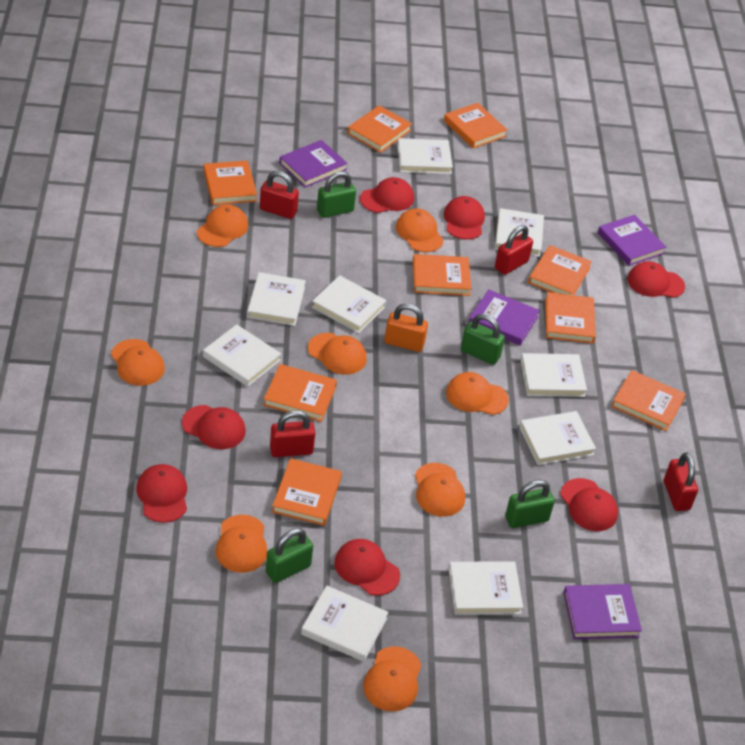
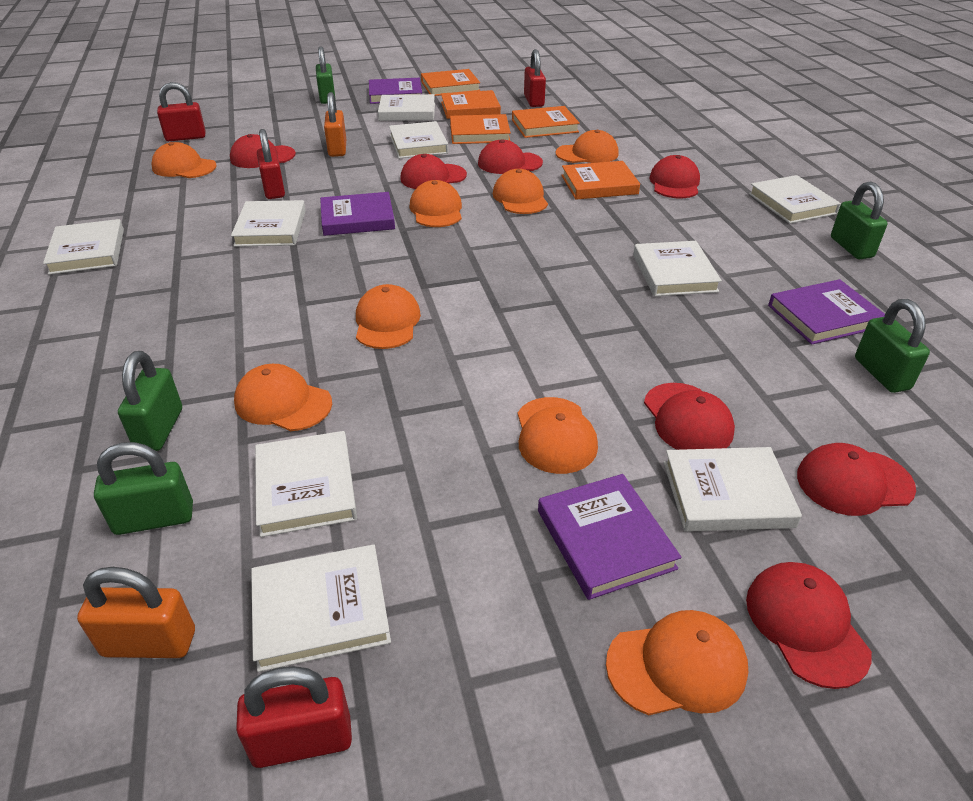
green padlock: 4 -> 5
orange book: 9 -> 5
orange padlock: 1 -> 2

